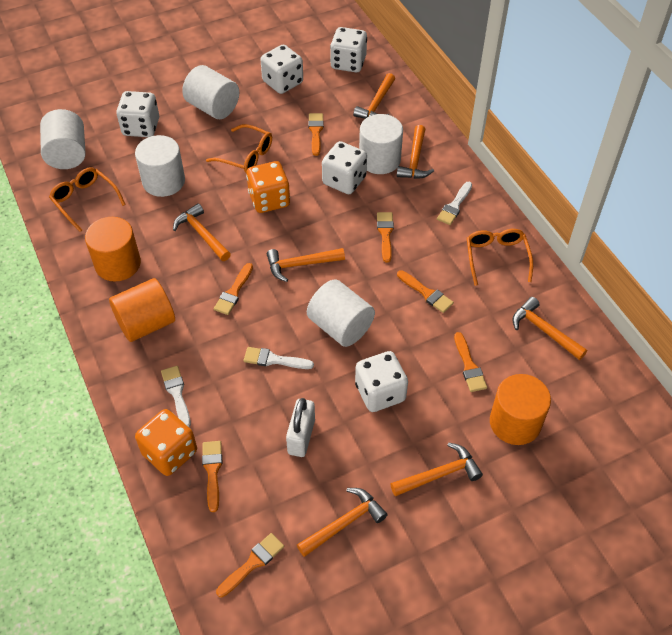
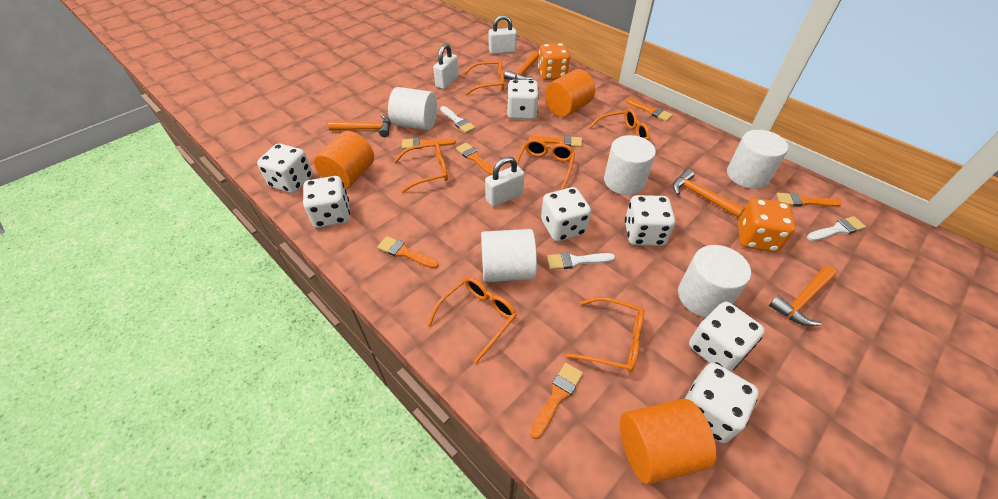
orange glasses: 3 -> 6
orange hammer: 7 -> 4
white dice: 5 -> 7
white padlock: 1 -> 3

